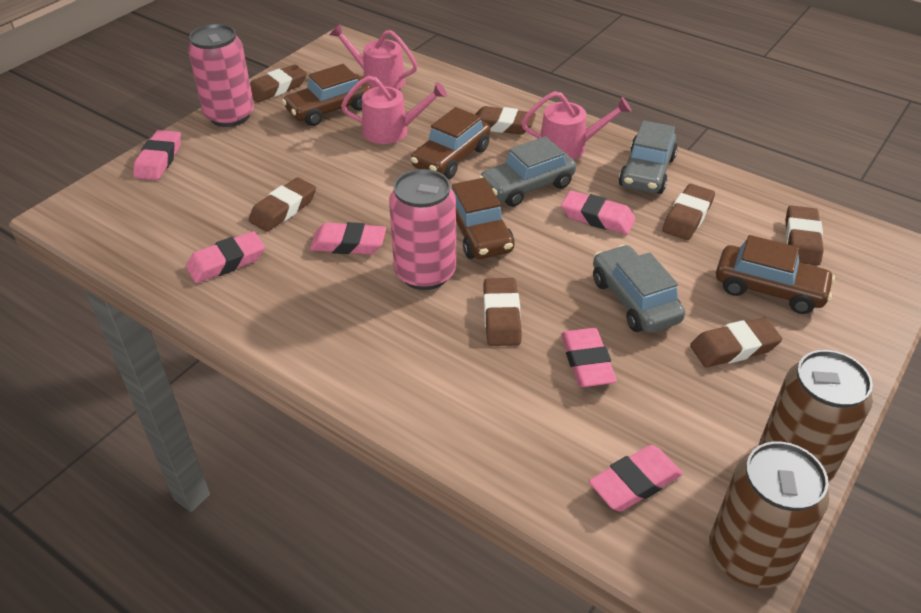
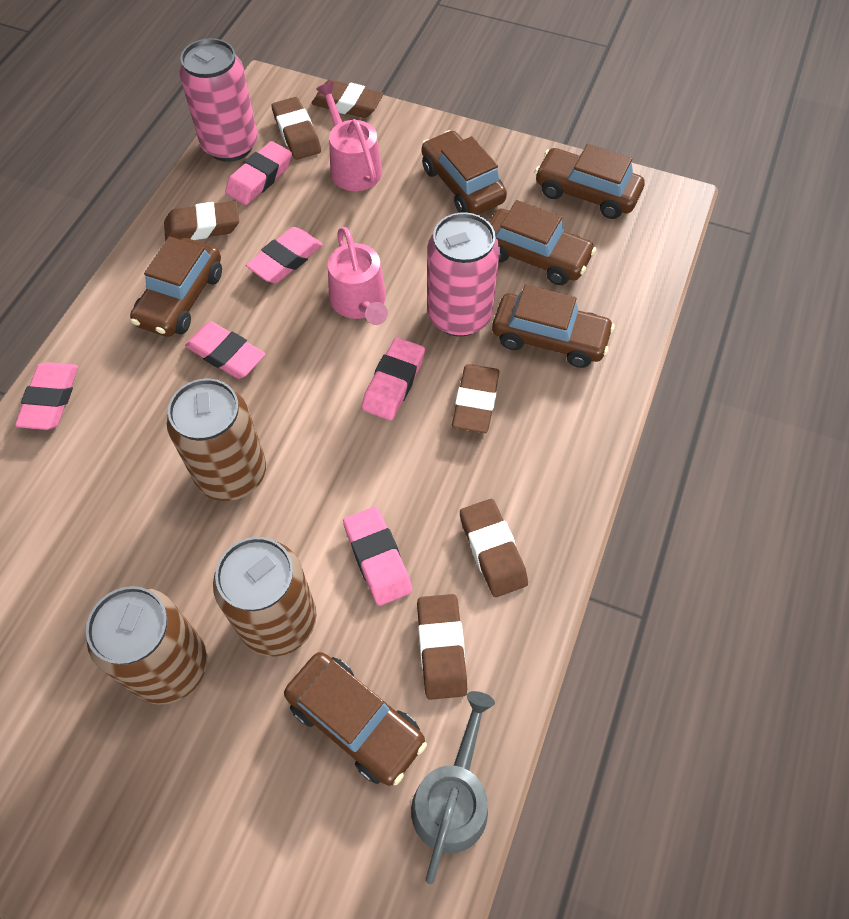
brown can: 2 -> 3
brown car: 4 -> 6
brown eraser: 7 -> 6
grey car: 3 -> 0
grey watering can: 0 -> 1
pink watering can: 3 -> 2

